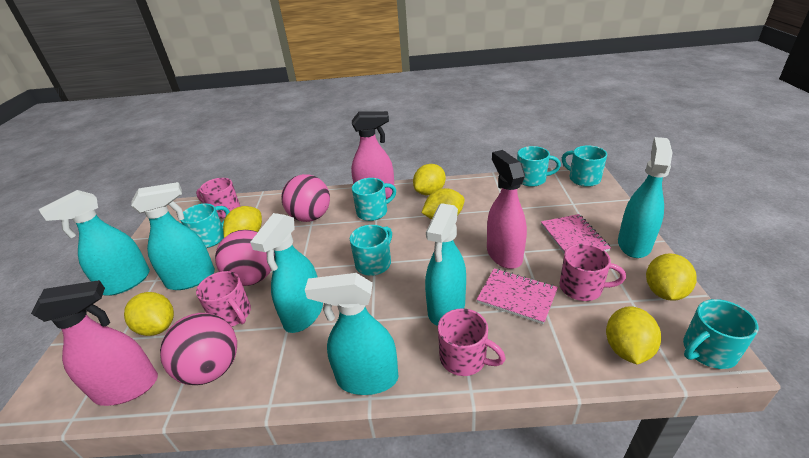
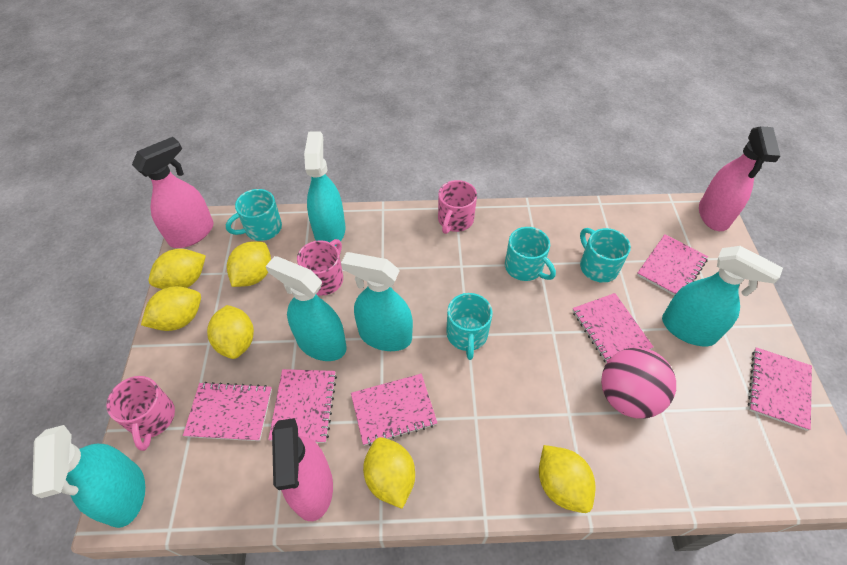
pink ball: 3 -> 1
pink mug: 4 -> 3
pink notebook: 2 -> 6
turquoise mug: 6 -> 4
turquoise spray bottle: 6 -> 5

